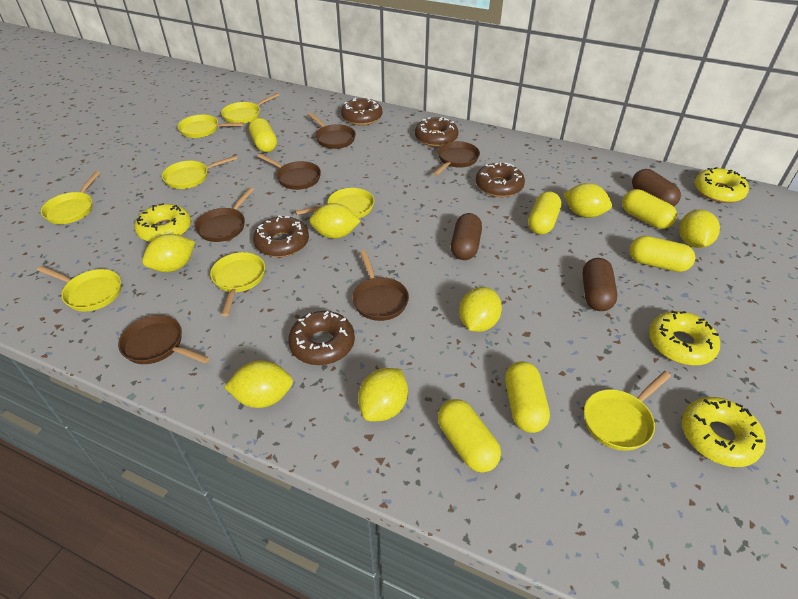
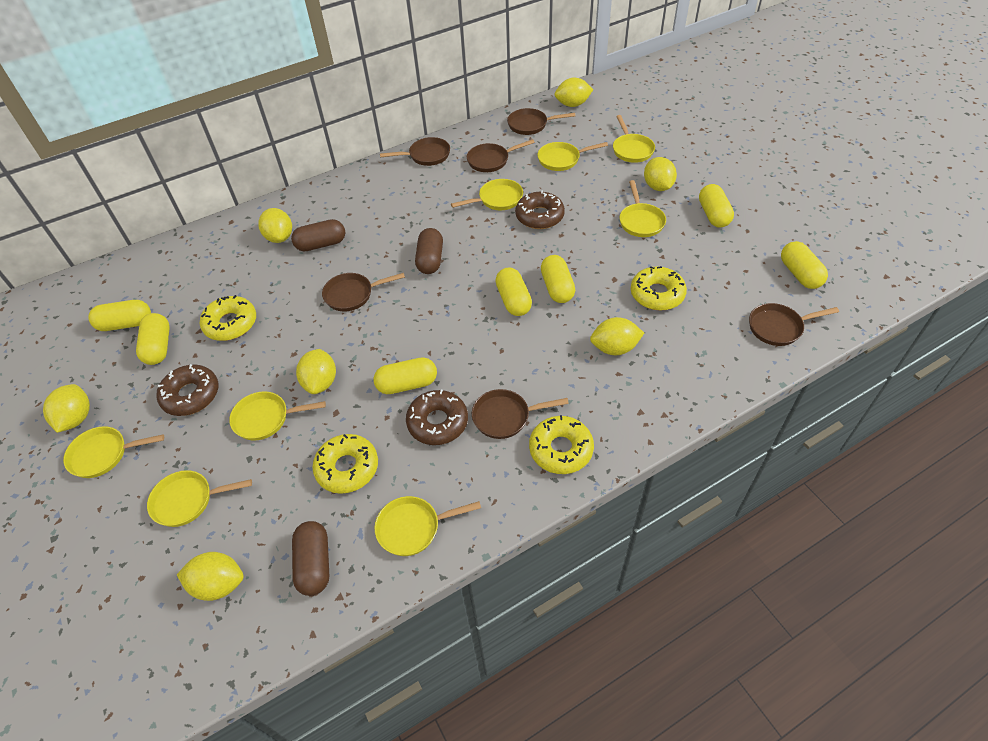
brown donut: 5 -> 3
yellow capsule: 6 -> 7

